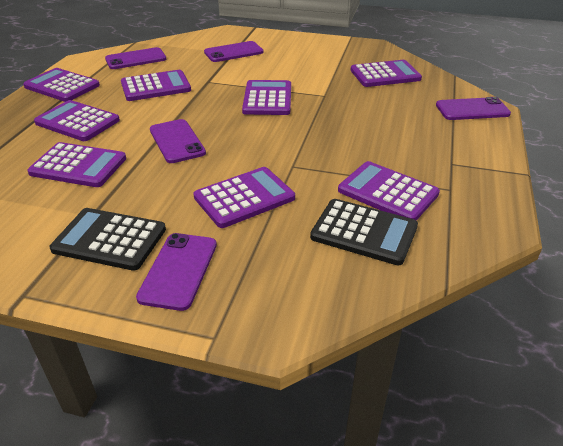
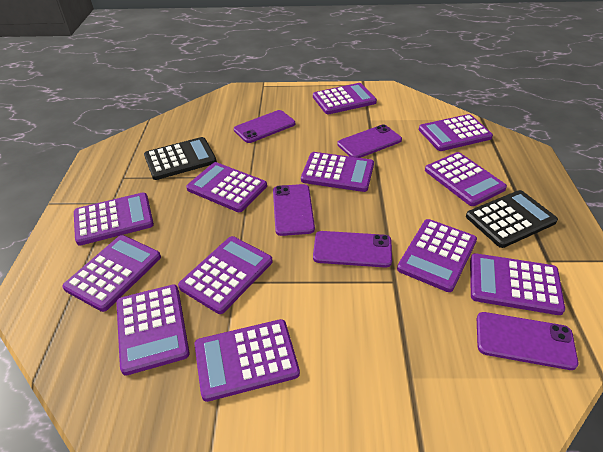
purple calculator: 8 -> 12

